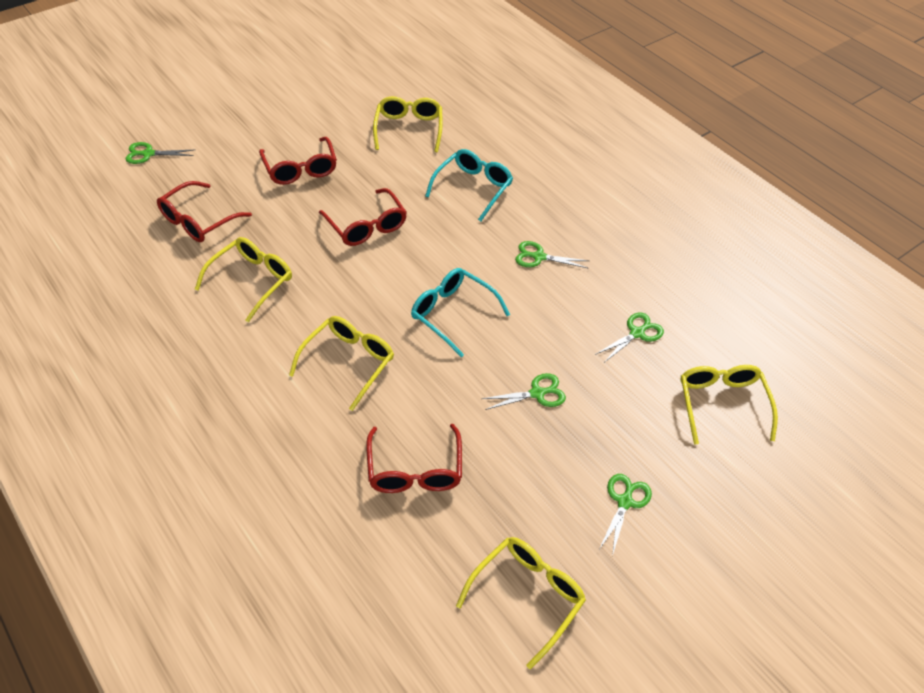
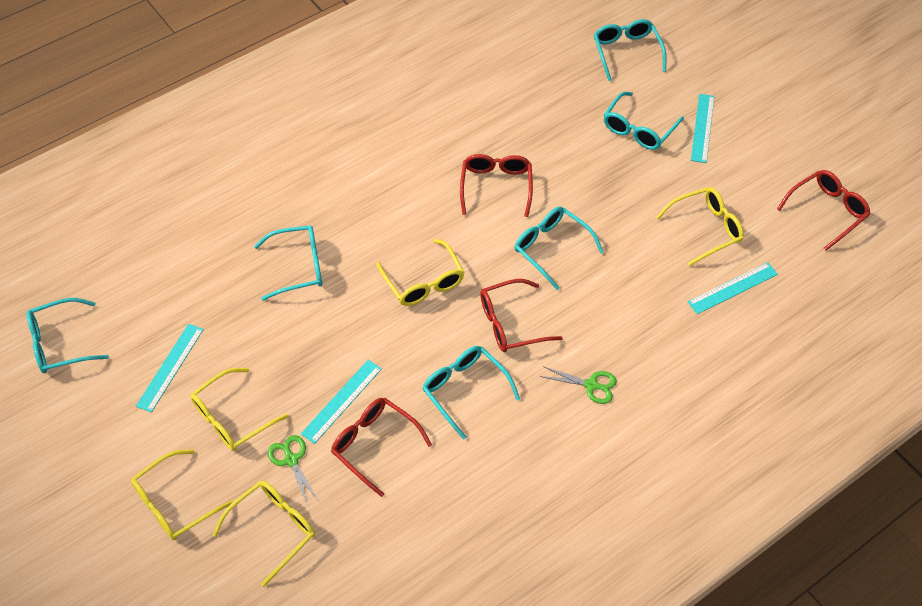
green scissors: 5 -> 2
turquoise glasses: 2 -> 6
turquoise ruler: 0 -> 4

